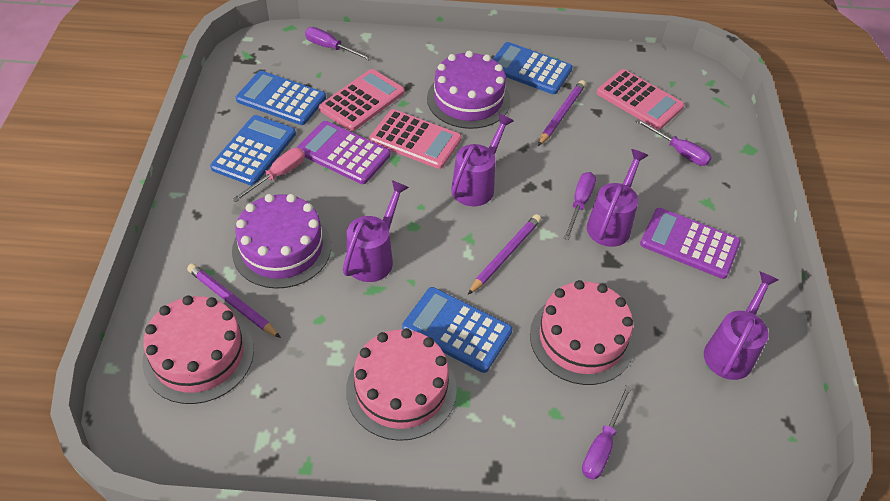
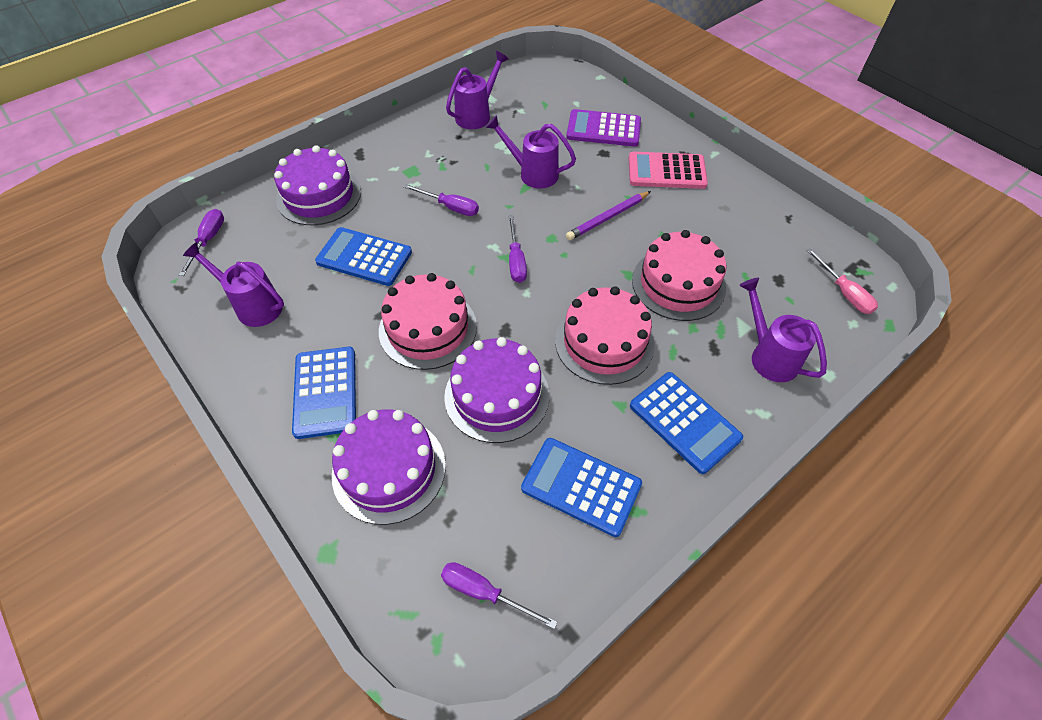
pink calculator: 3 -> 1
purple cake: 2 -> 3
purple calculator: 2 -> 1
purple pencil: 3 -> 1

